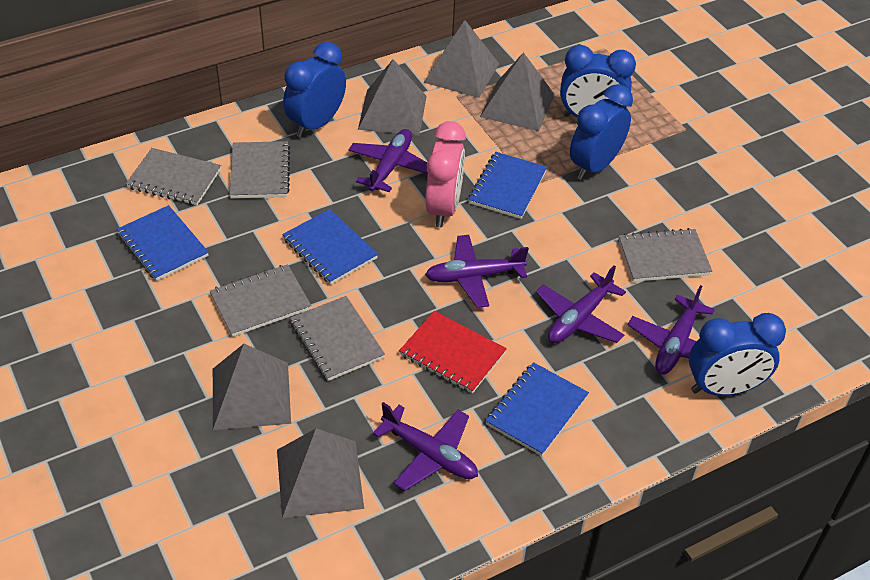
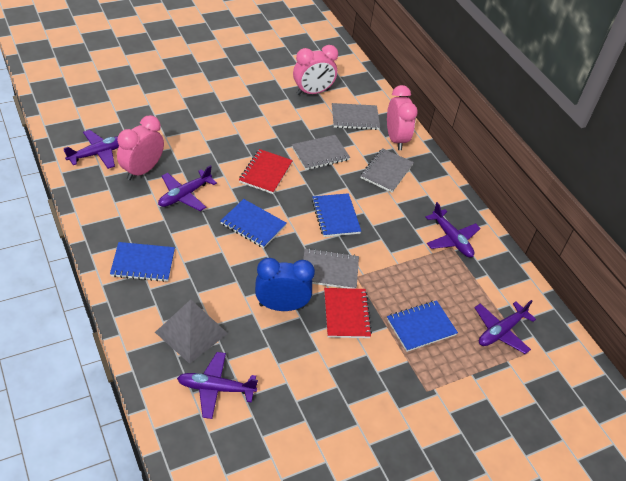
blue clock: 4 -> 1
grey notebook: 5 -> 4
grey pyramid: 5 -> 1
pink clock: 1 -> 3
red notebook: 1 -> 2

